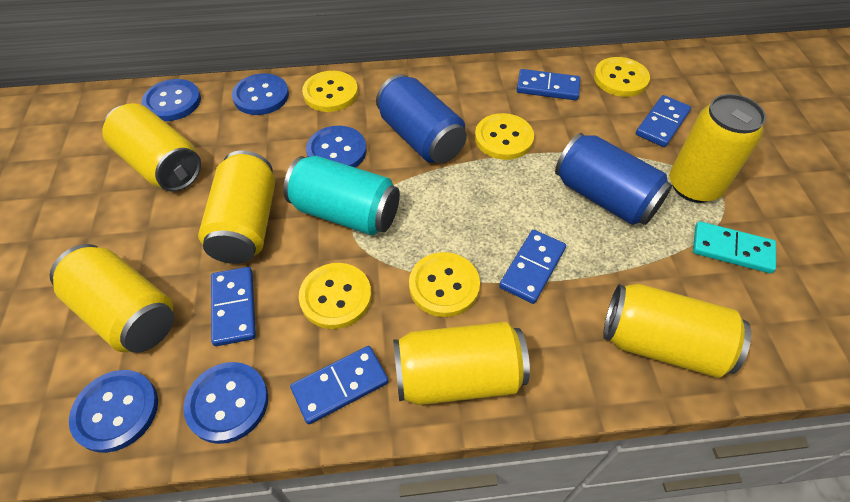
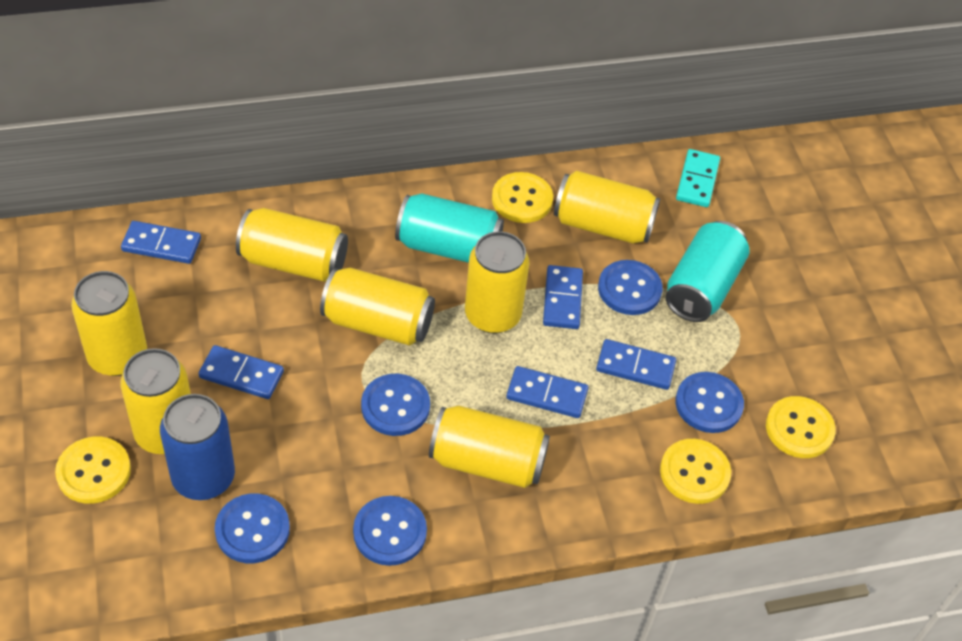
blue can: 2 -> 1
turquoise can: 1 -> 2
yellow button: 5 -> 4
yellow can: 6 -> 7

